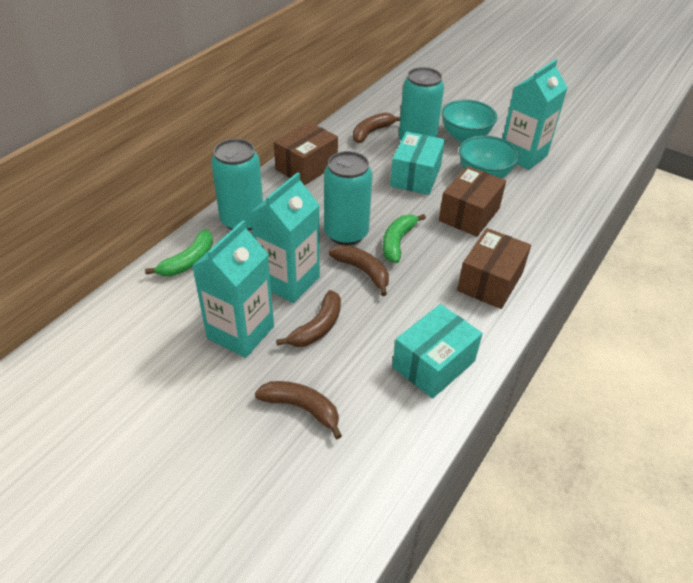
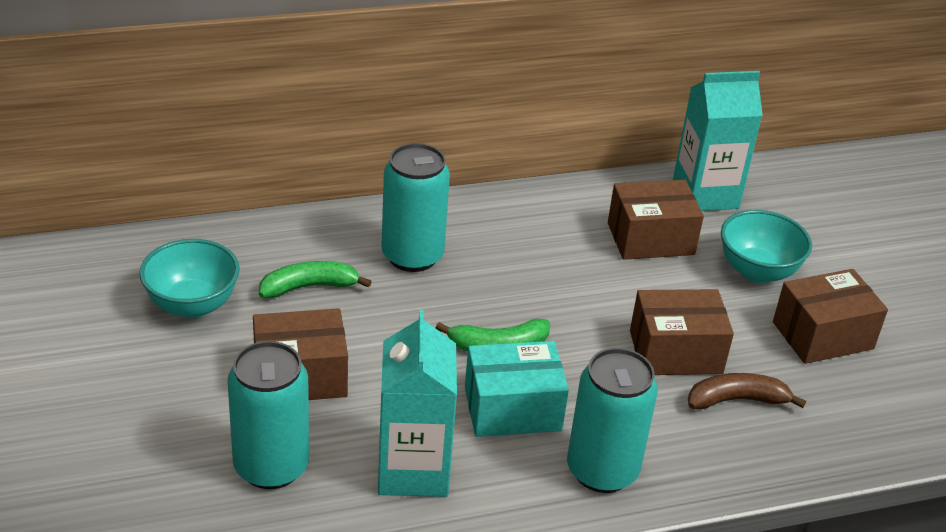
brown banana: 4 -> 1
brown box: 3 -> 4
turquoise box: 2 -> 1
turquoise carton: 3 -> 2

